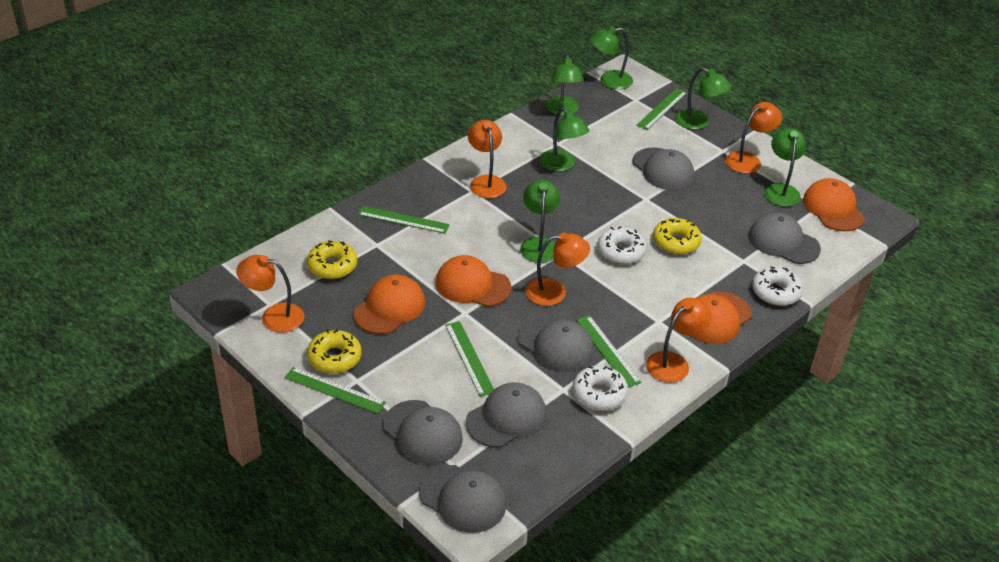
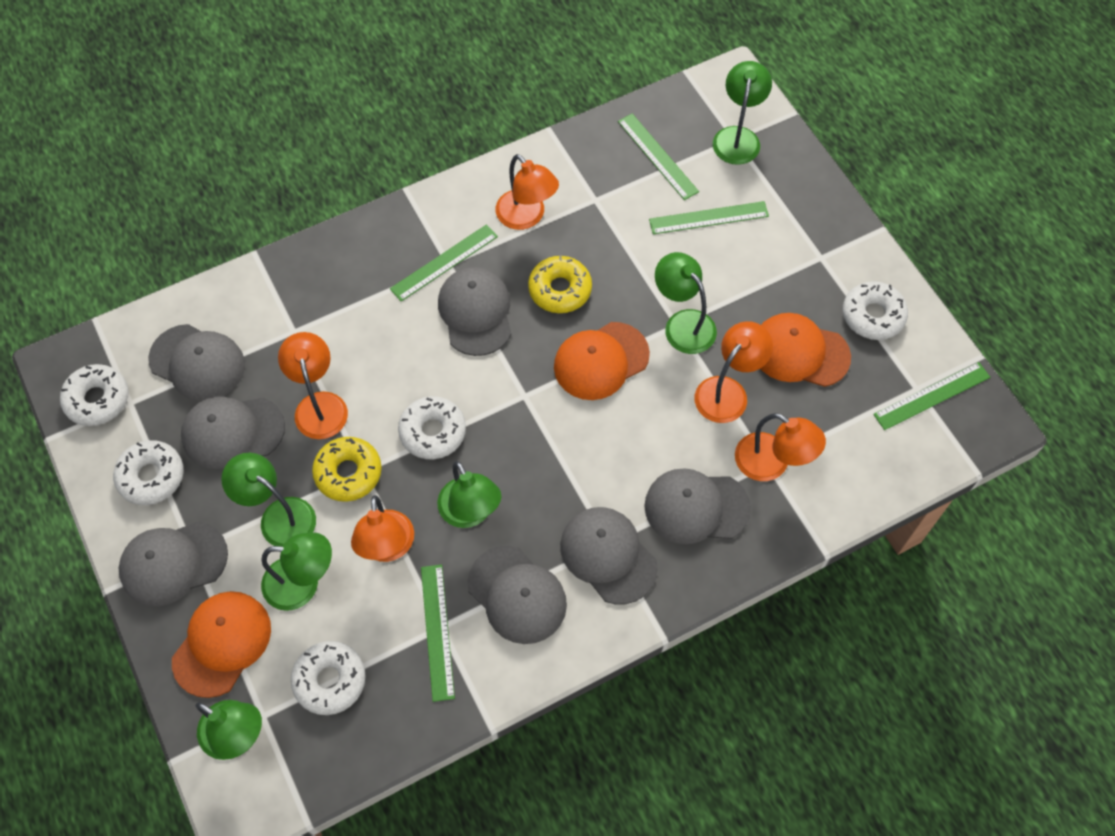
grey cap: 6 -> 7
orange cap: 4 -> 3
white donut: 3 -> 5
yellow donut: 3 -> 2

